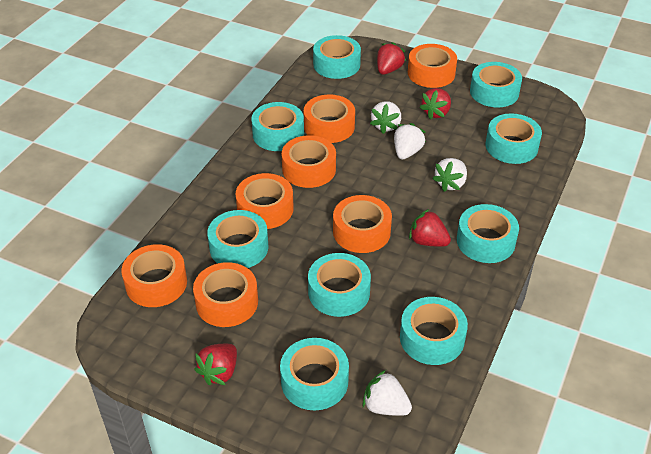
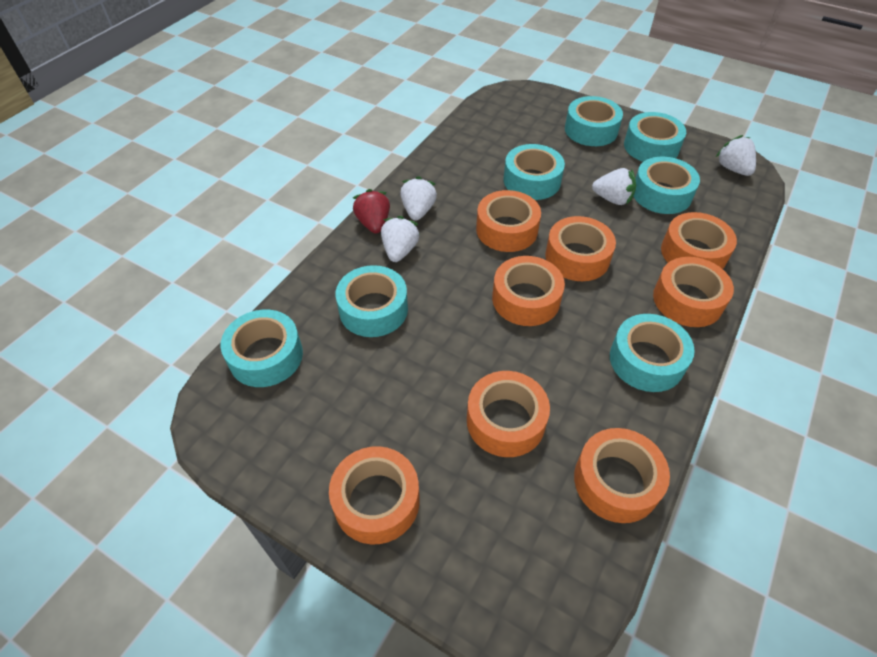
orange tape: 7 -> 8
red strawberry: 4 -> 1
turquoise tape: 9 -> 7

